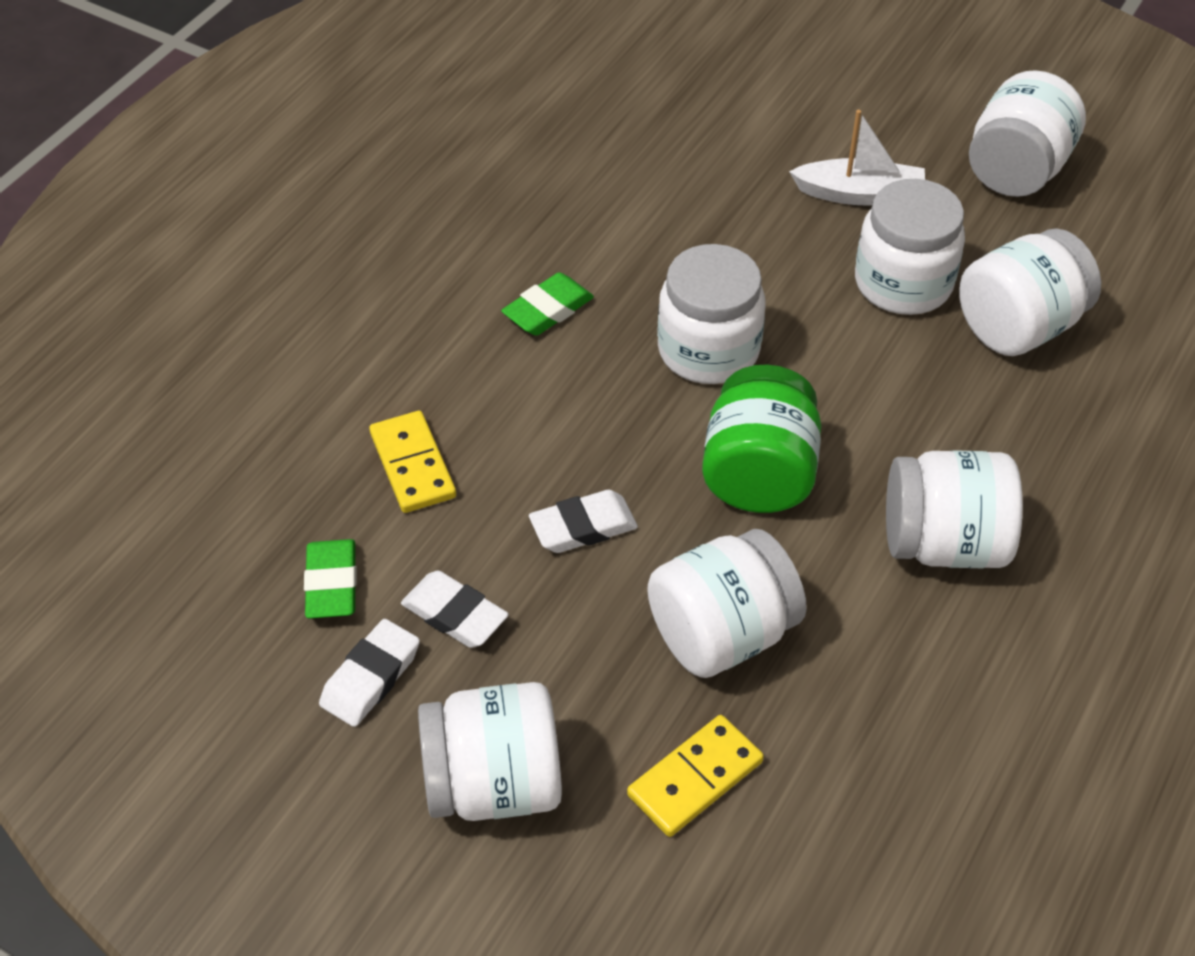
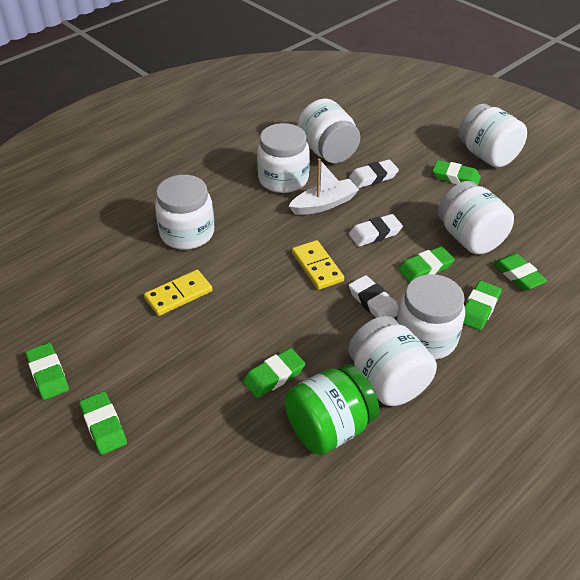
green eraser: 2 -> 7

